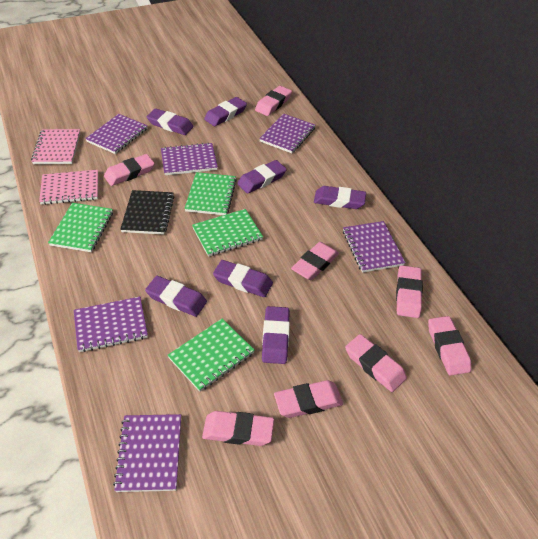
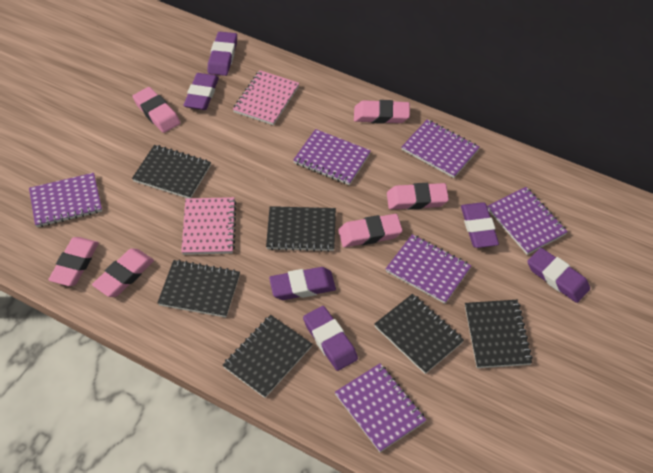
black notebook: 1 -> 6
green notebook: 4 -> 0
pink eraser: 8 -> 6
purple eraser: 7 -> 6

